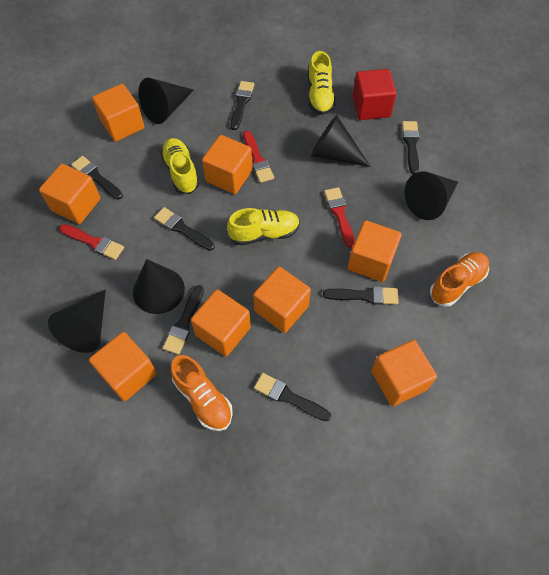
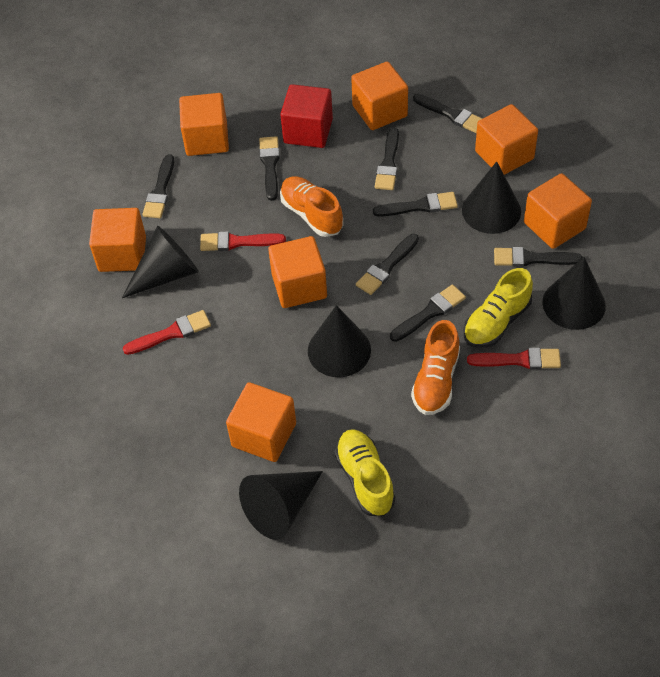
black brush: 7 -> 8
orange cube: 8 -> 7
yellow shoe: 3 -> 2

